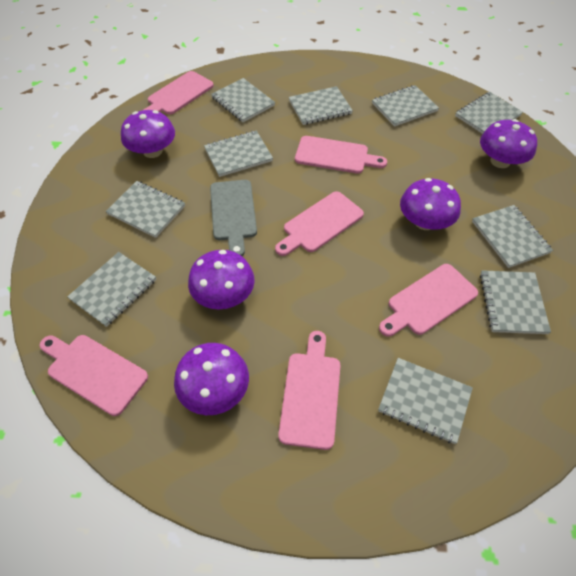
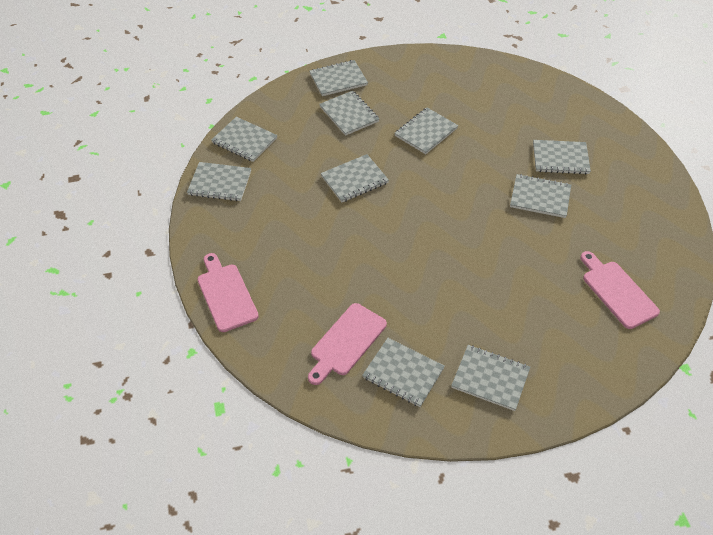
grey cutting board: 1 -> 0
pink cutting board: 6 -> 3
purple mushroom: 5 -> 0

